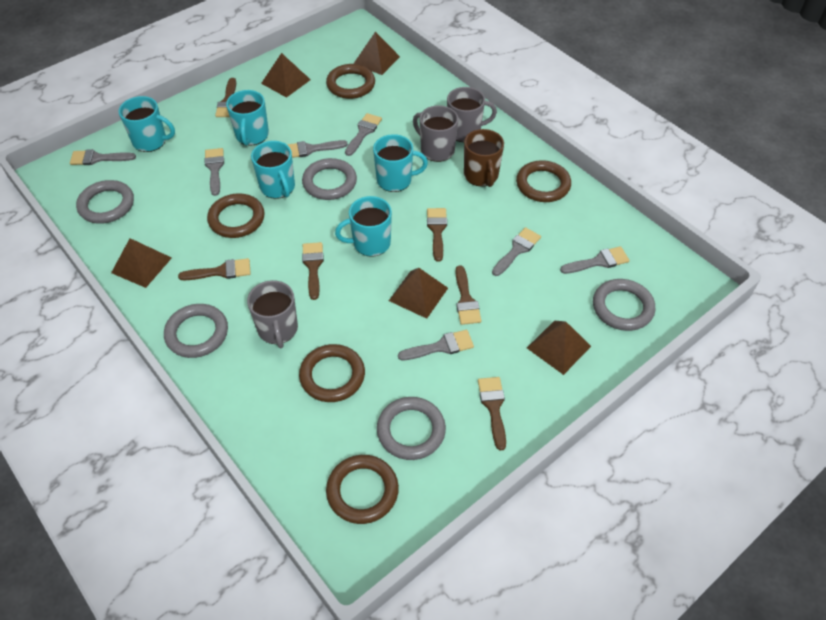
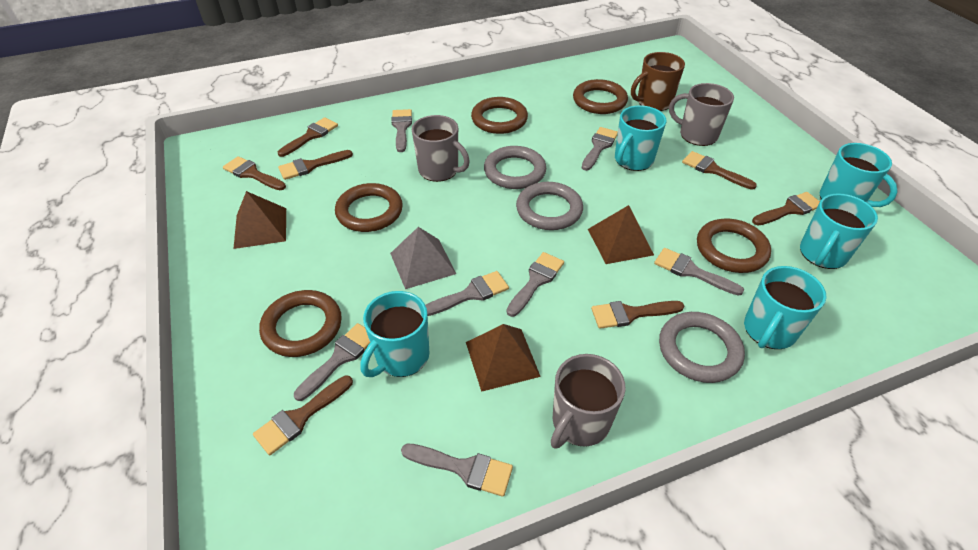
brown brush: 6 -> 7
brown pyramid: 5 -> 3
grey pyramid: 0 -> 1
grey ring: 5 -> 3

